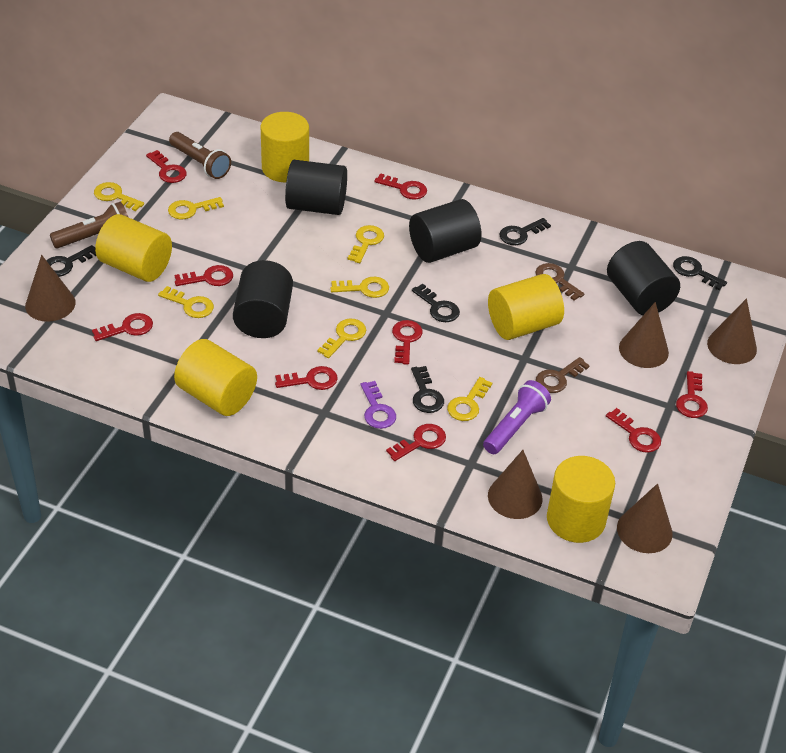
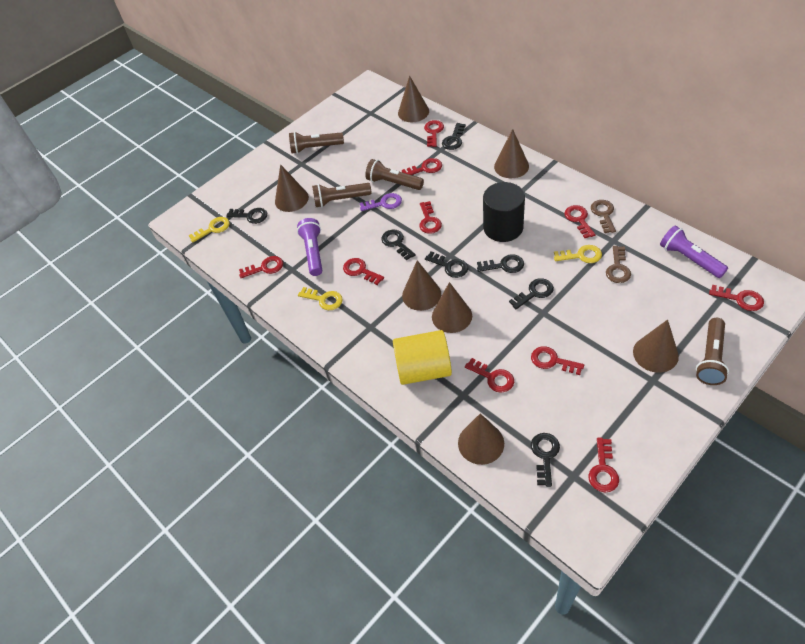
black cylinder: 4 -> 1
black key: 5 -> 7
brown cone: 5 -> 7
brown flashlight: 2 -> 4
purple flashlight: 1 -> 2
red key: 9 -> 10
yellow cylinder: 5 -> 1
yellow key: 7 -> 3

